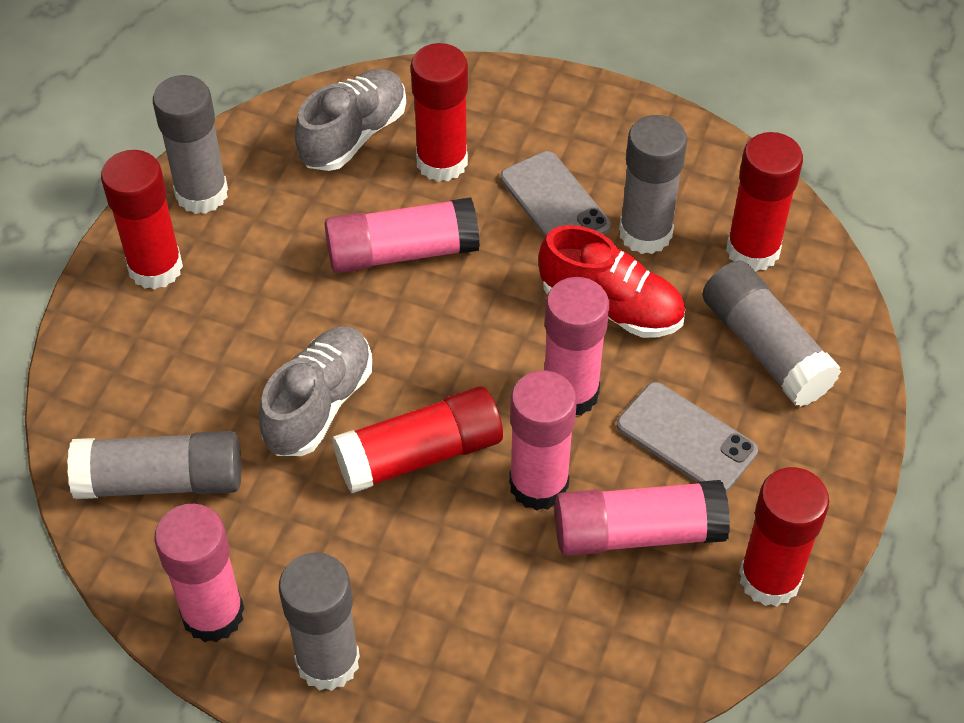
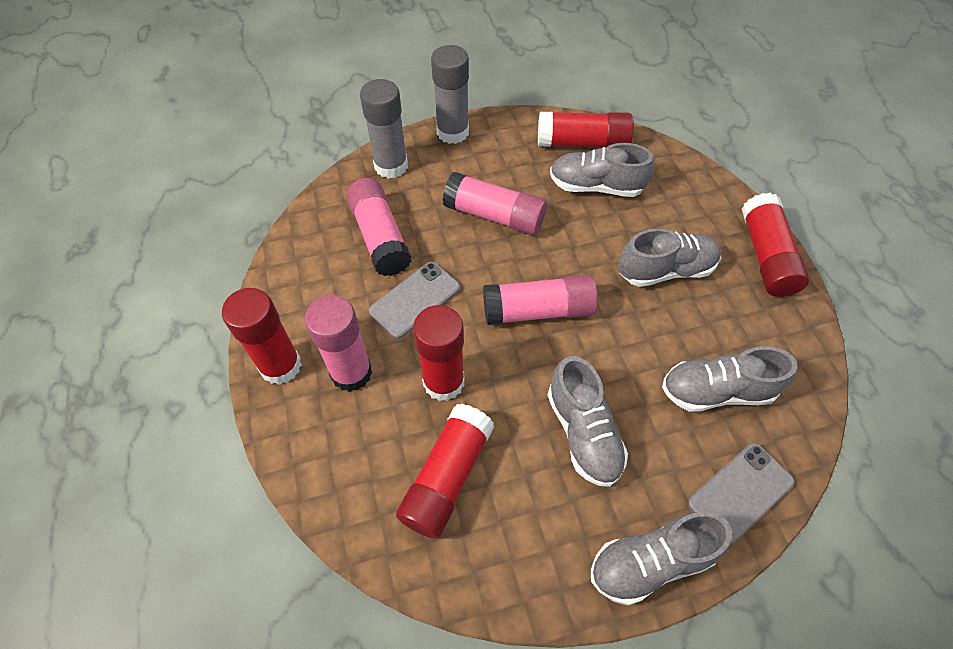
grey glue stick: 5 -> 2
grey shoe: 2 -> 5
pink glue stick: 5 -> 4
red shoe: 1 -> 0

